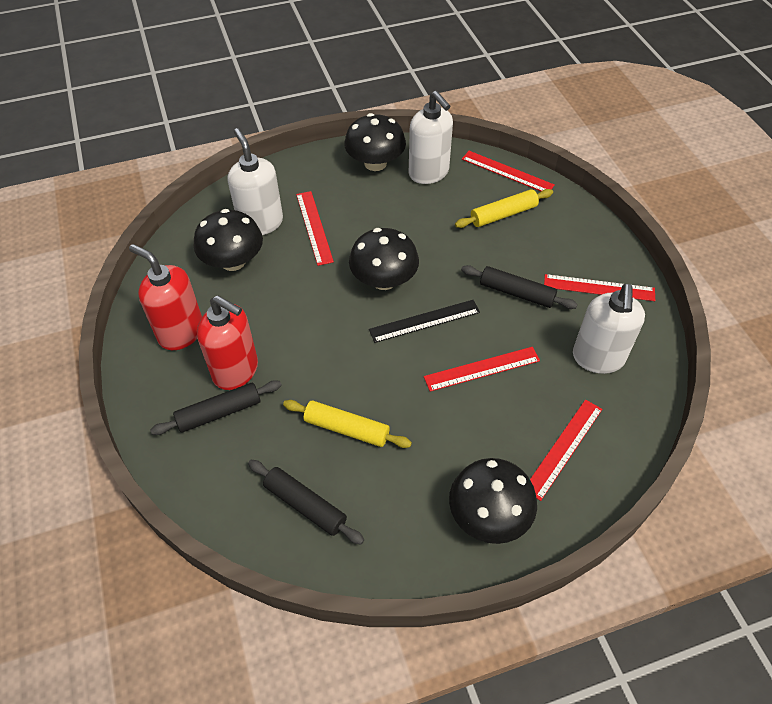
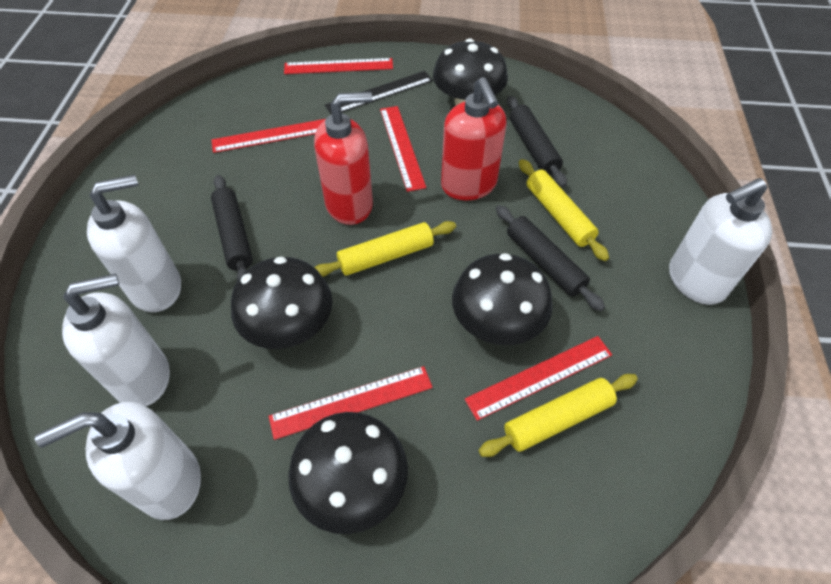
white soap dispenser: 3 -> 4
yellow rolling pin: 2 -> 3

